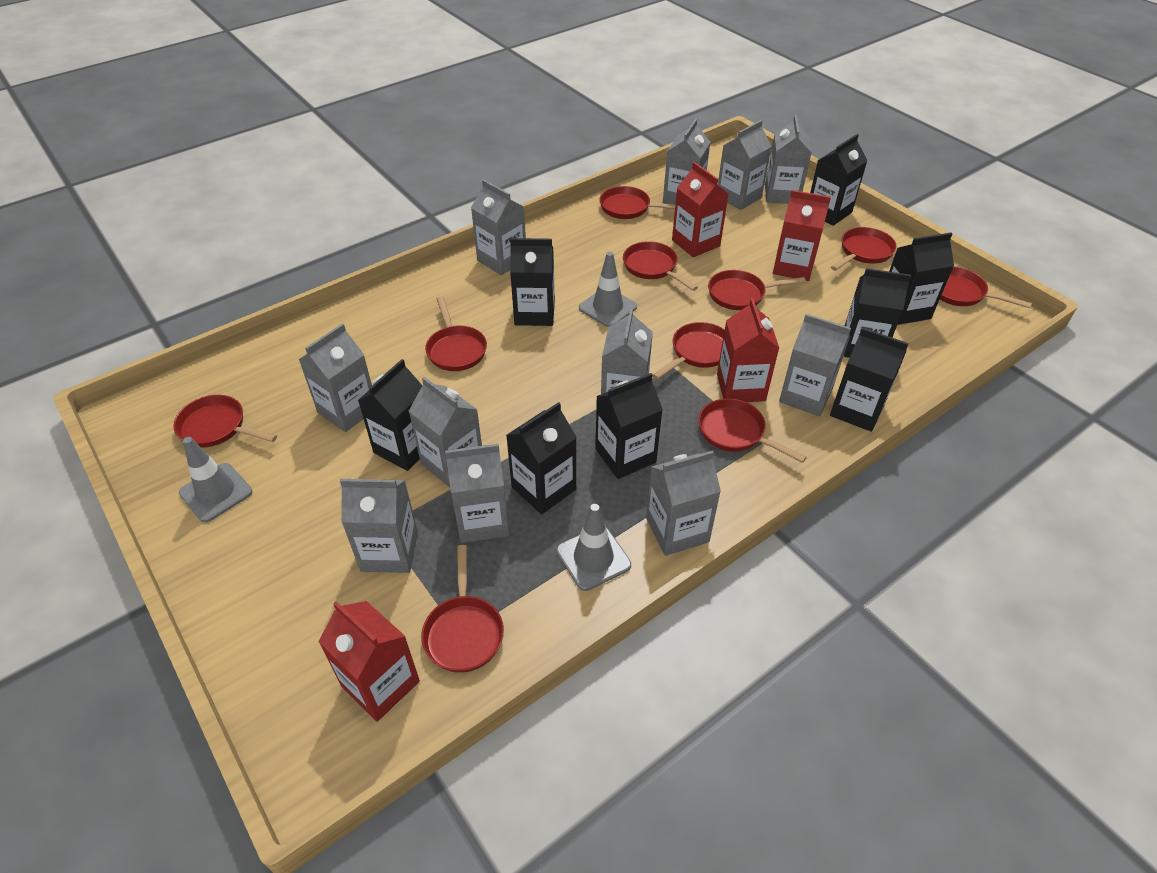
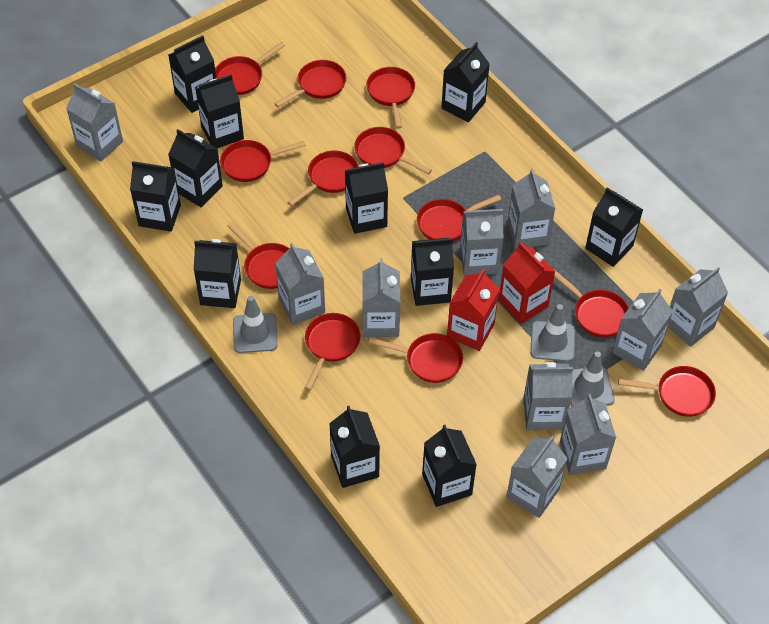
black carton: 8 -> 11
grey carton: 11 -> 10
red carton: 4 -> 2
red pan: 10 -> 12

